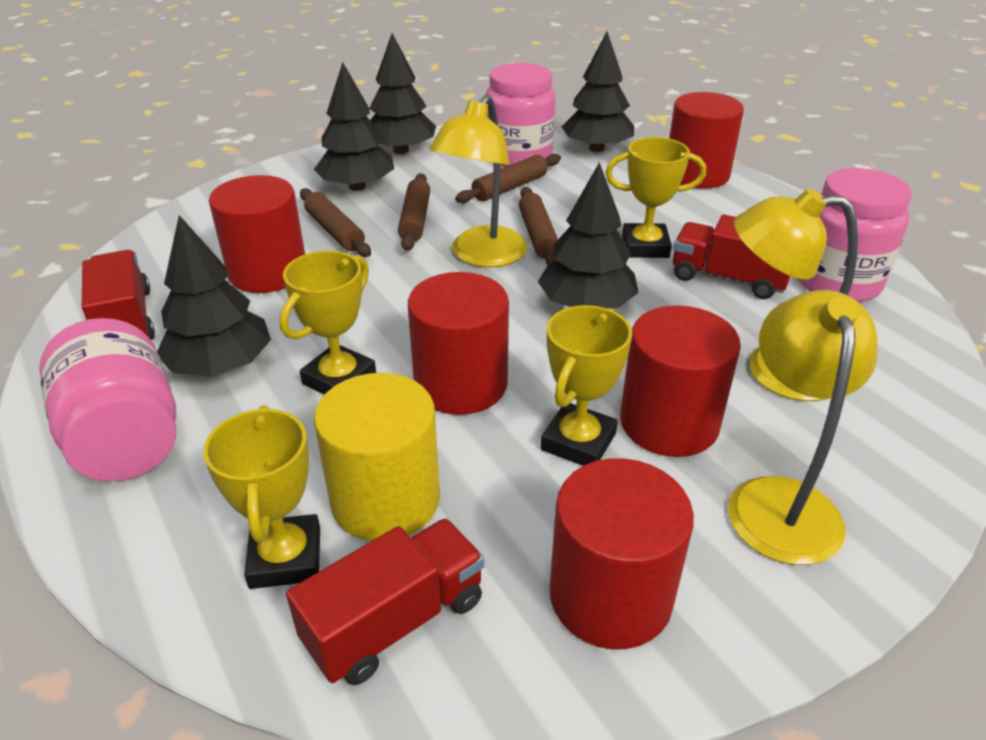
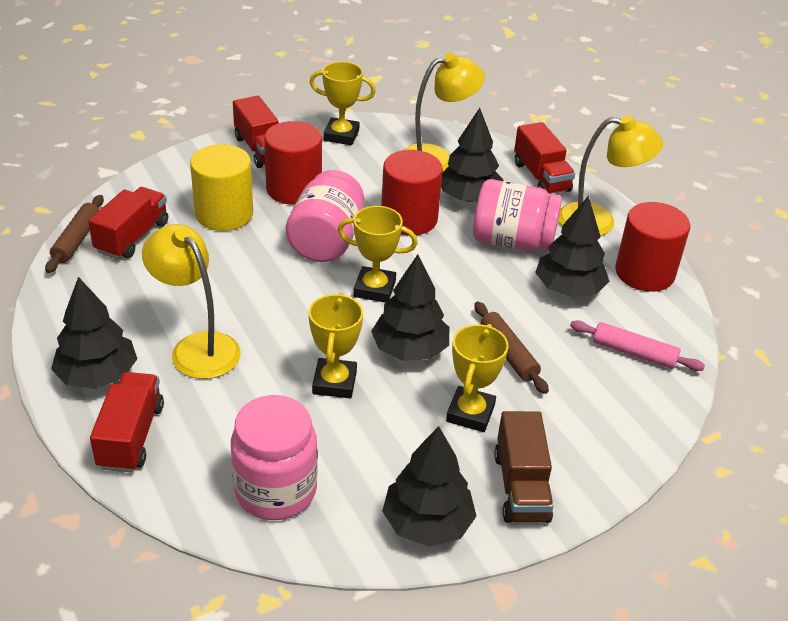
brown rolling pin: 4 -> 2
brown truck: 0 -> 1
pink rolling pin: 0 -> 1
red cylinder: 5 -> 3
red truck: 3 -> 4

